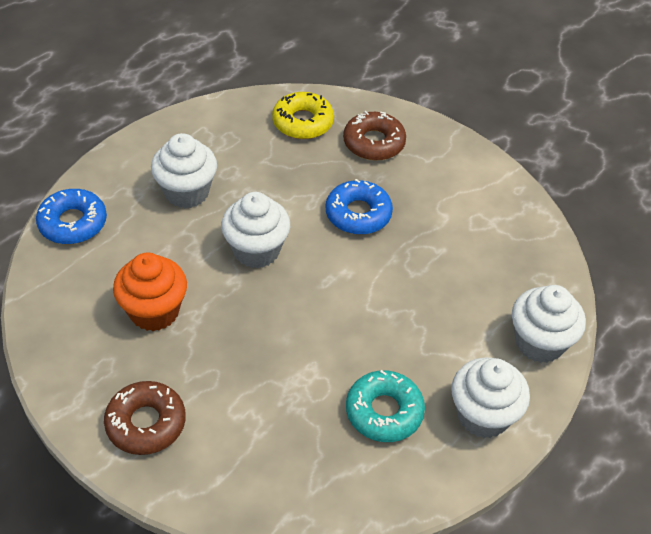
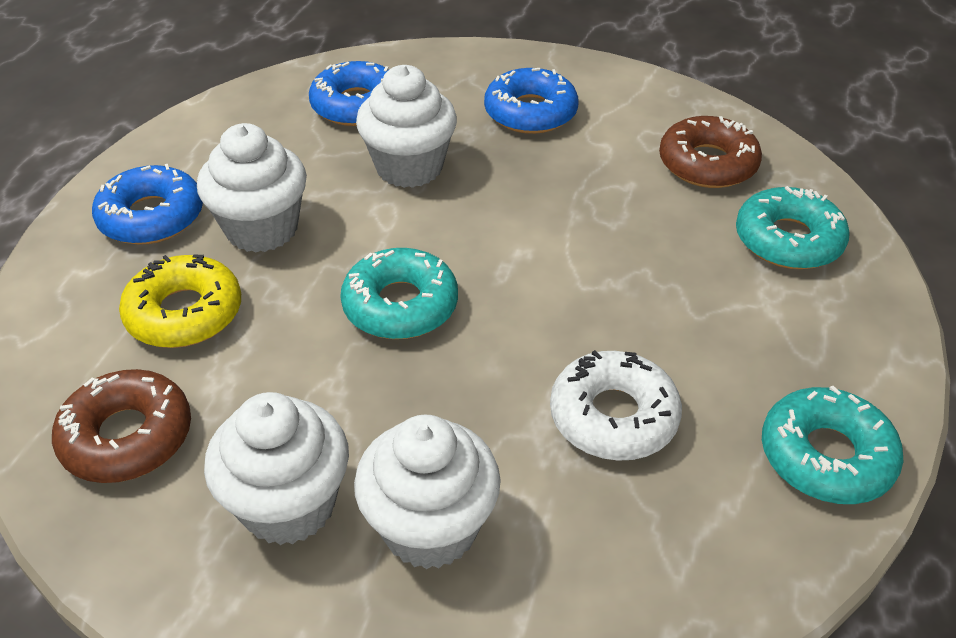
blue donut: 2 -> 3
orange cupcake: 1 -> 0
turquoise donut: 1 -> 3
white donut: 0 -> 1

